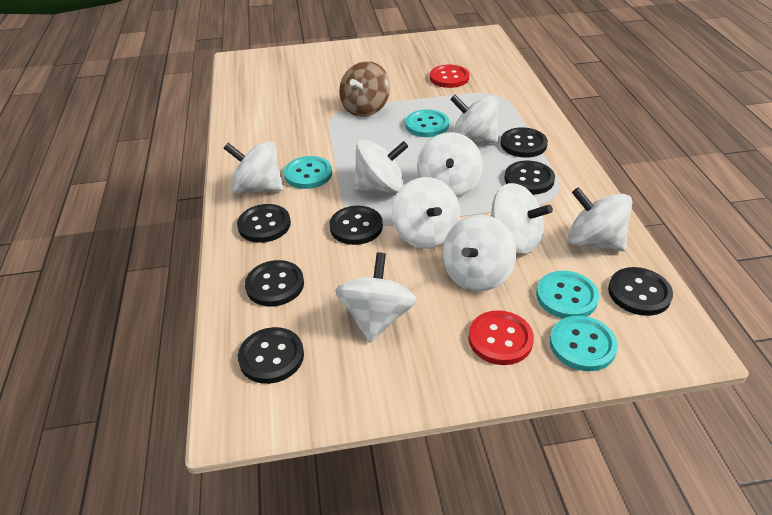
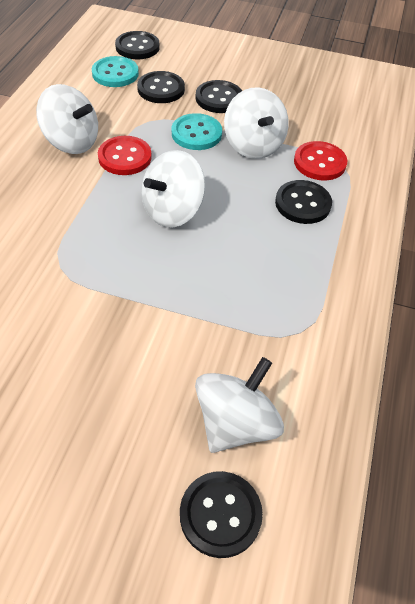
black button: 7 -> 5
brown spinning top: 1 -> 0
turquoise button: 4 -> 2
white spinning top: 9 -> 4

